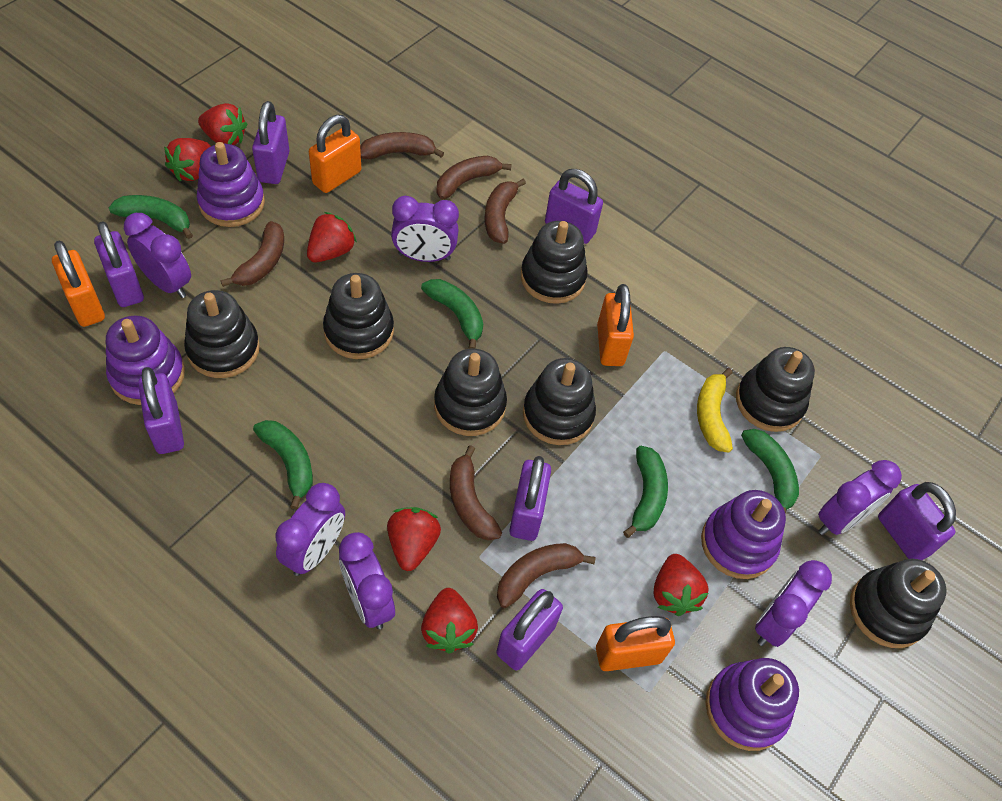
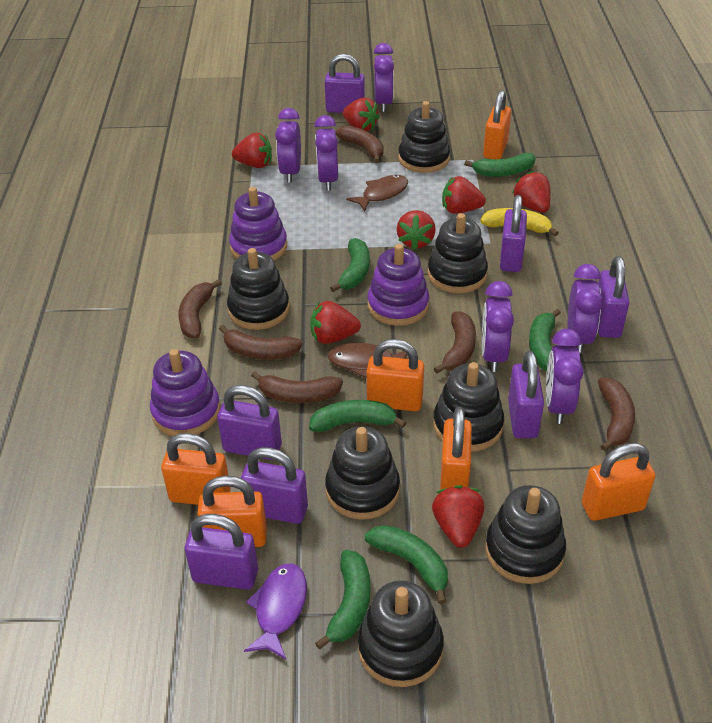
brown fish: 0 -> 2
green banana: 5 -> 6
orange padlock: 4 -> 6
purple fish: 0 -> 1
purple stacking toy: 4 -> 3
red strawberry: 6 -> 7

